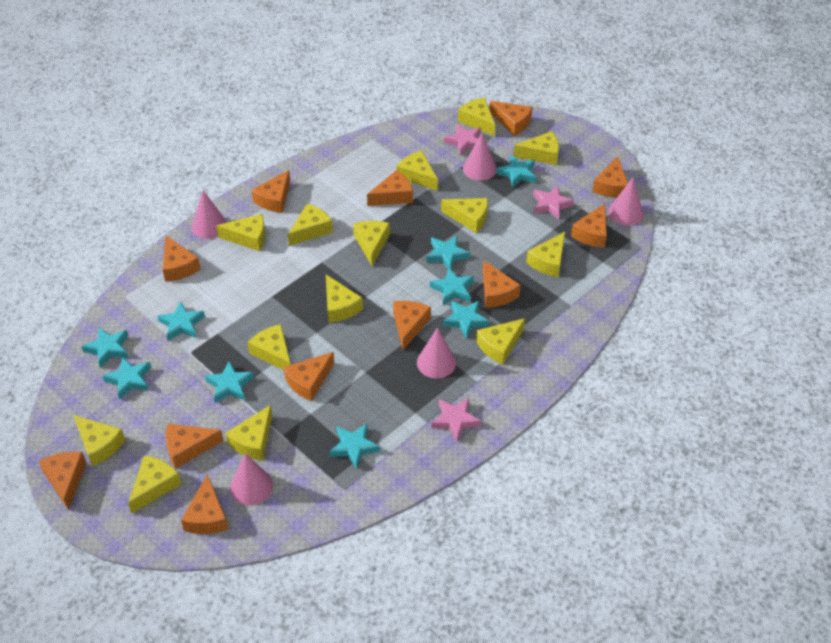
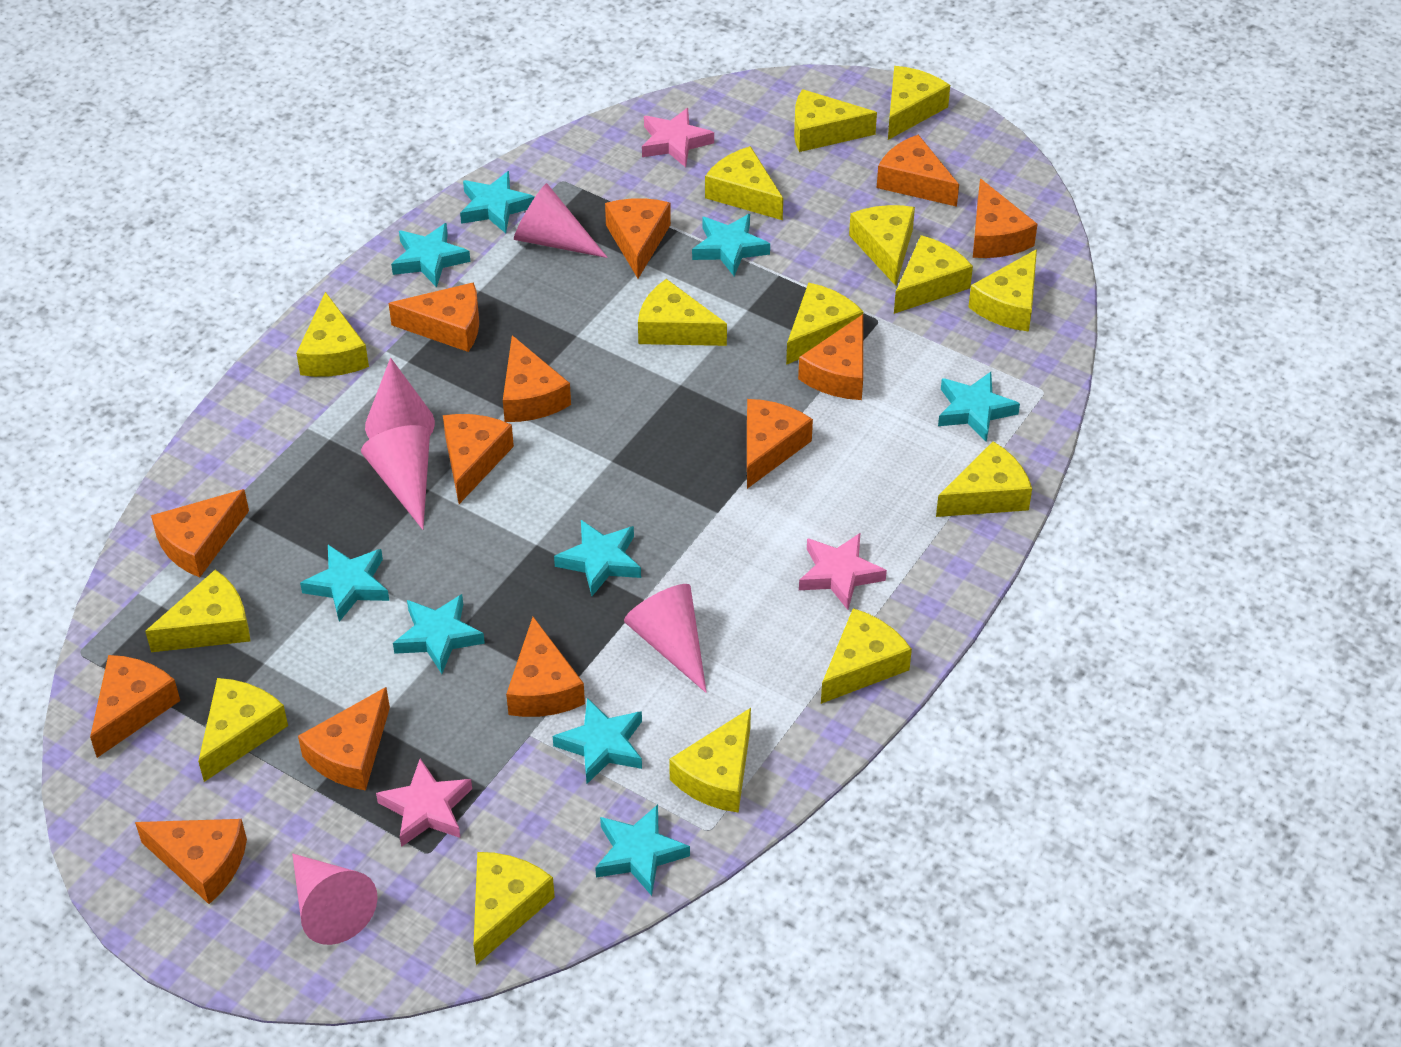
orange cheese: 12 -> 13
yellow cheese: 14 -> 15

